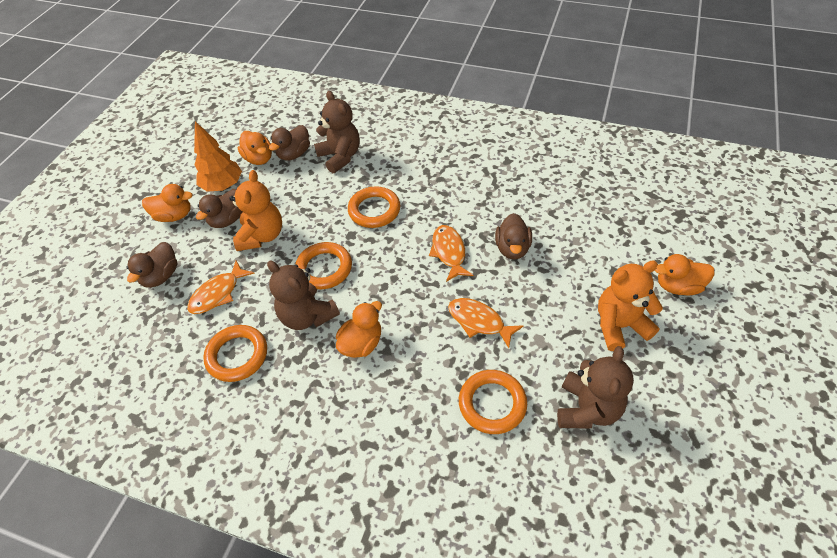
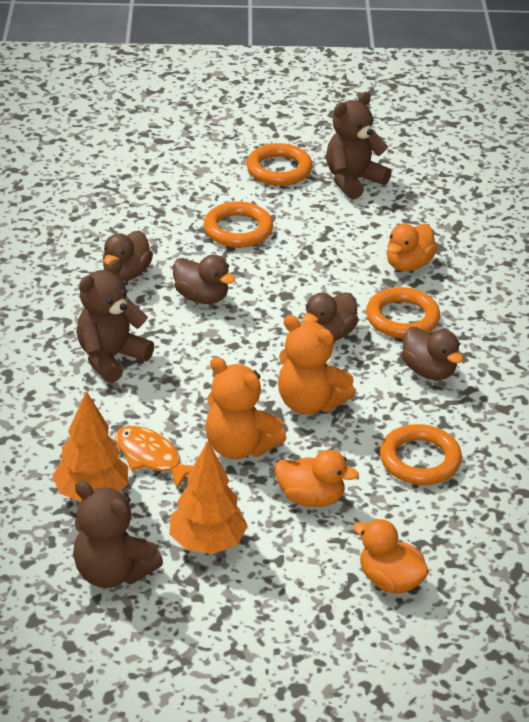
orange duck: 4 -> 3
orange fish: 3 -> 1
orange tree: 1 -> 2

